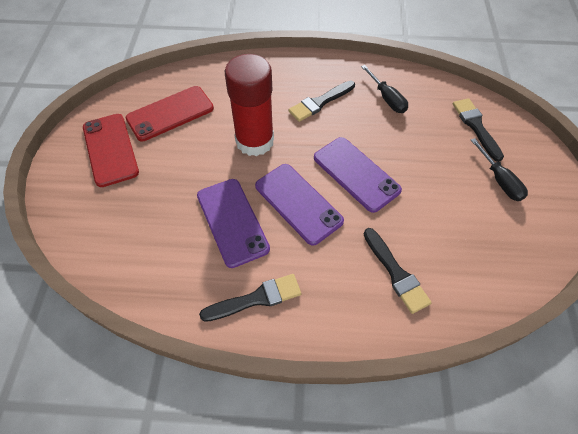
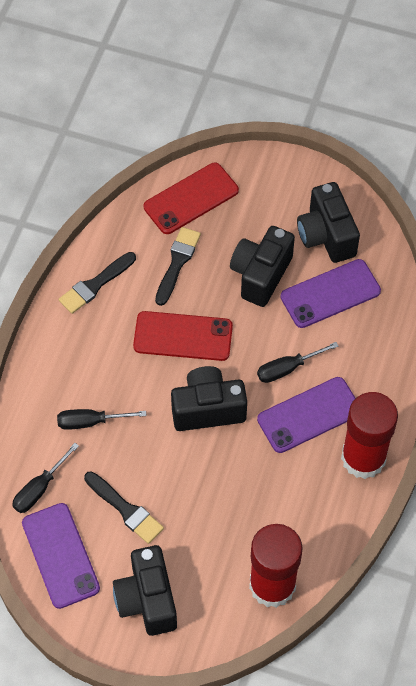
black brush: 4 -> 3
black camera: 0 -> 4
black screwdriver: 2 -> 3
red glue stick: 1 -> 2

